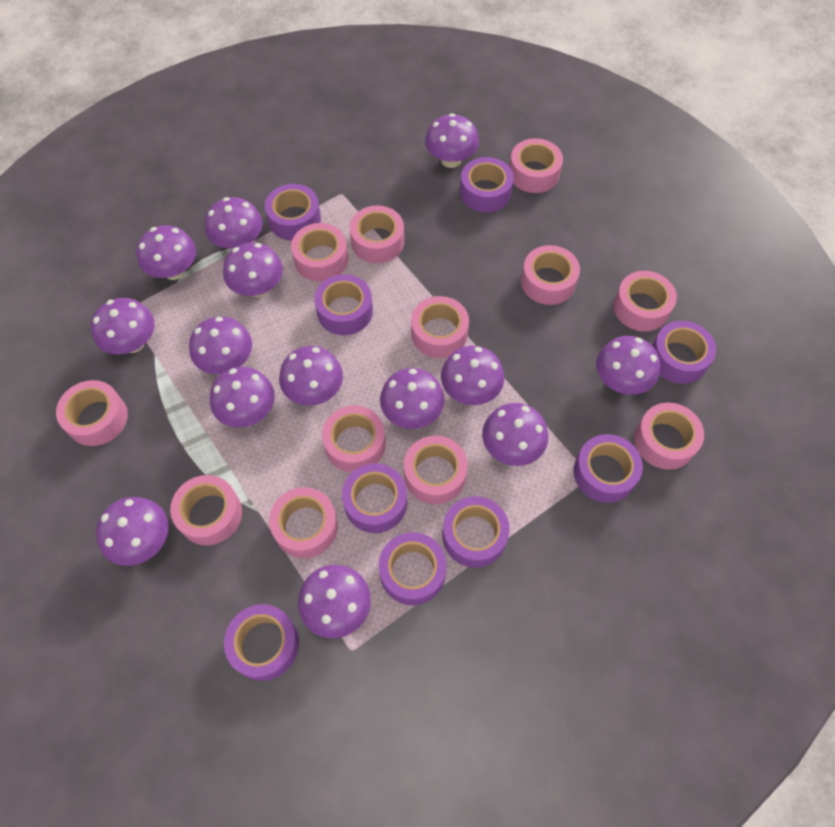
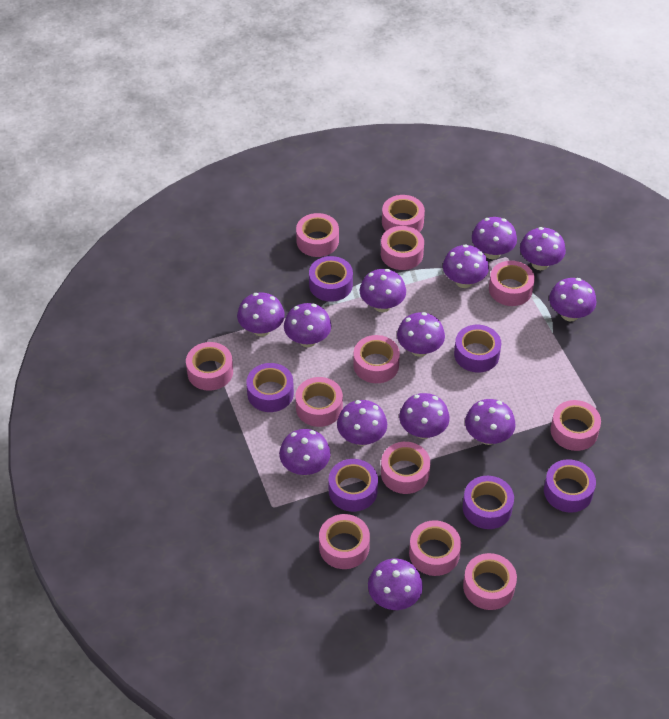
purple mushroom: 14 -> 13
purple tape: 9 -> 6

